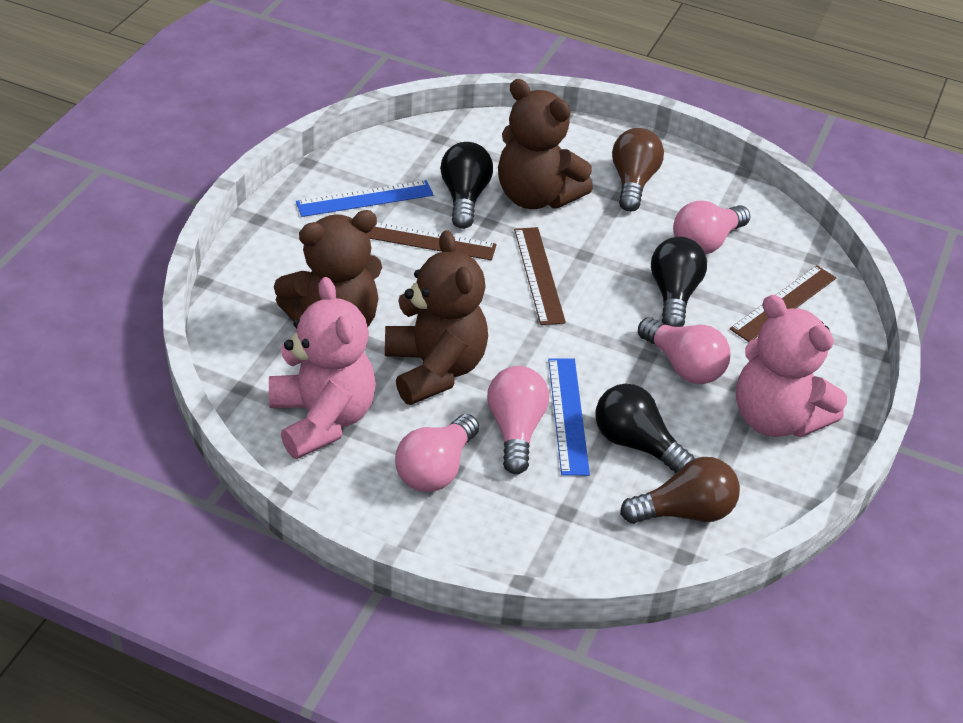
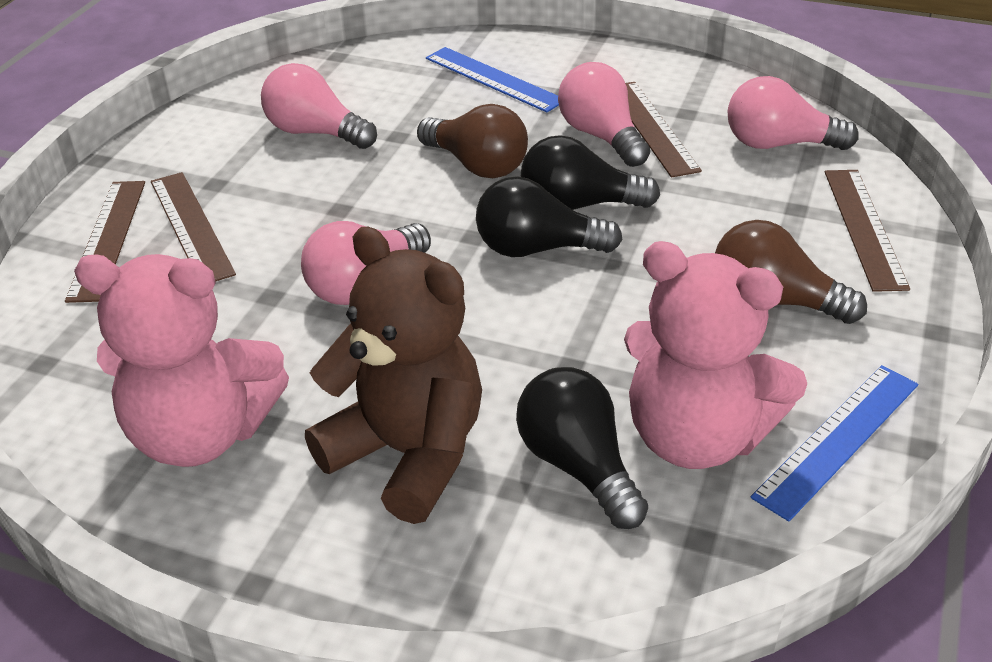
brown ruler: 3 -> 4
brown teddy bear: 3 -> 1

